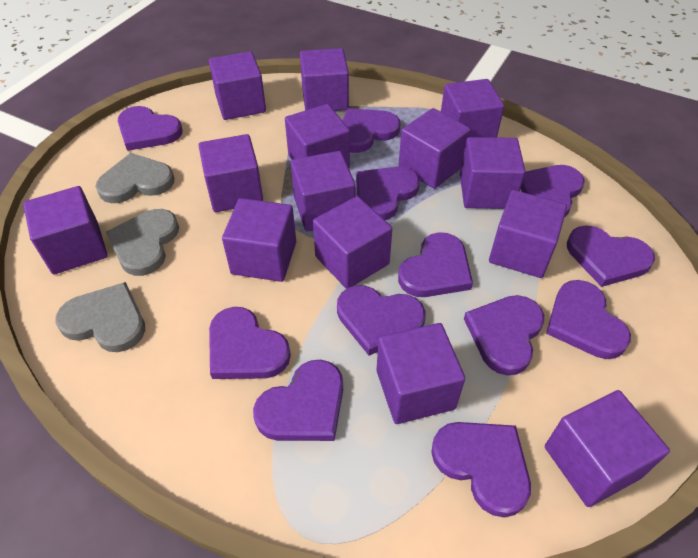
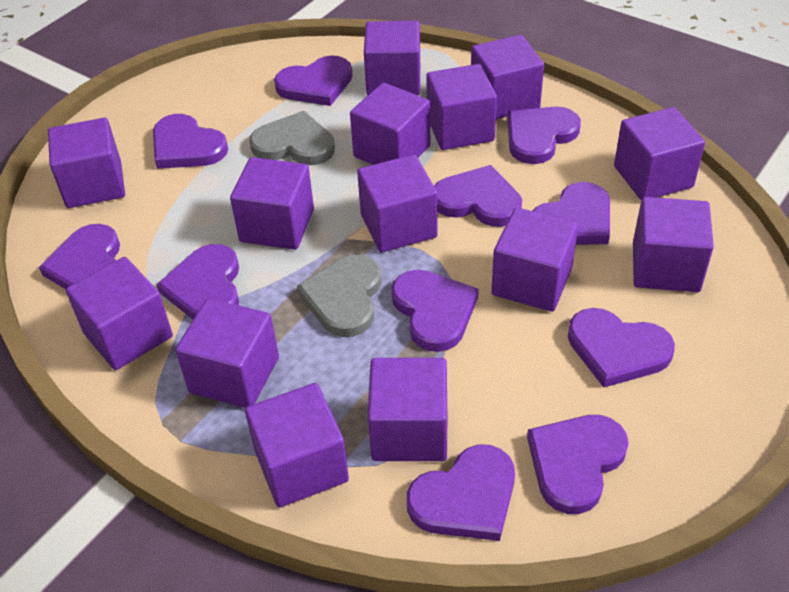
grey heart: 3 -> 2
purple heart: 12 -> 11

